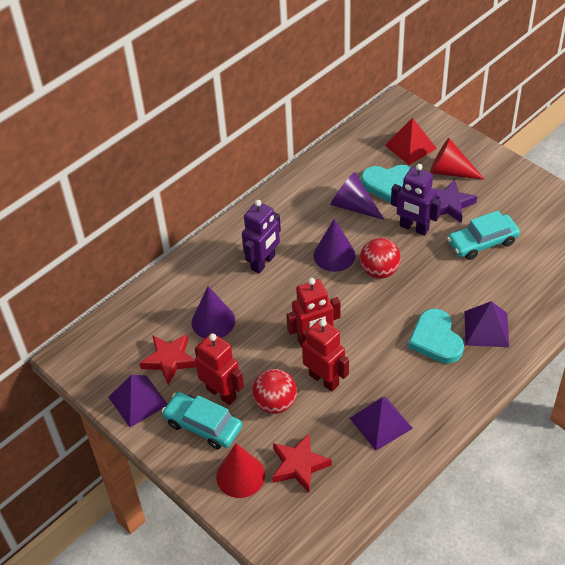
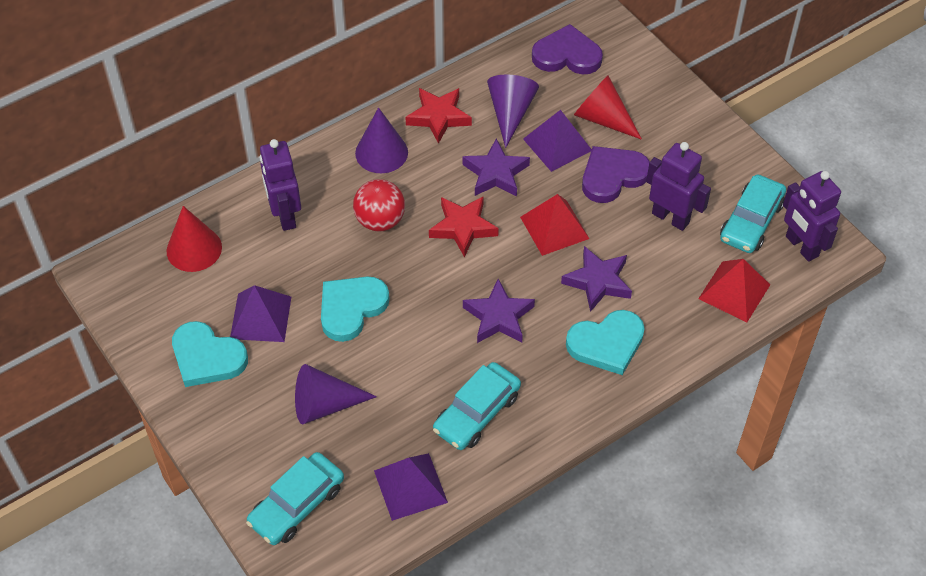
purple heart: 0 -> 2
purple robot: 2 -> 3
purple star: 1 -> 3
red ball: 2 -> 1
red pyramid: 1 -> 2
red robot: 3 -> 0
turquoise car: 2 -> 3
turquoise heart: 2 -> 3

